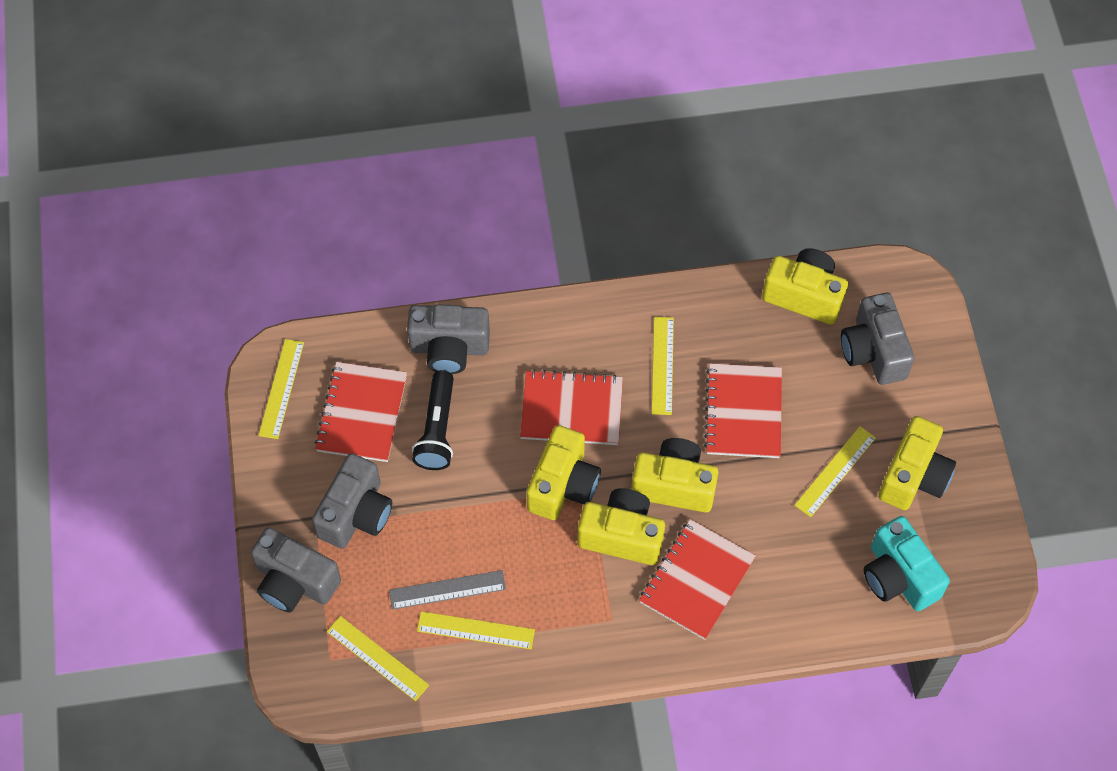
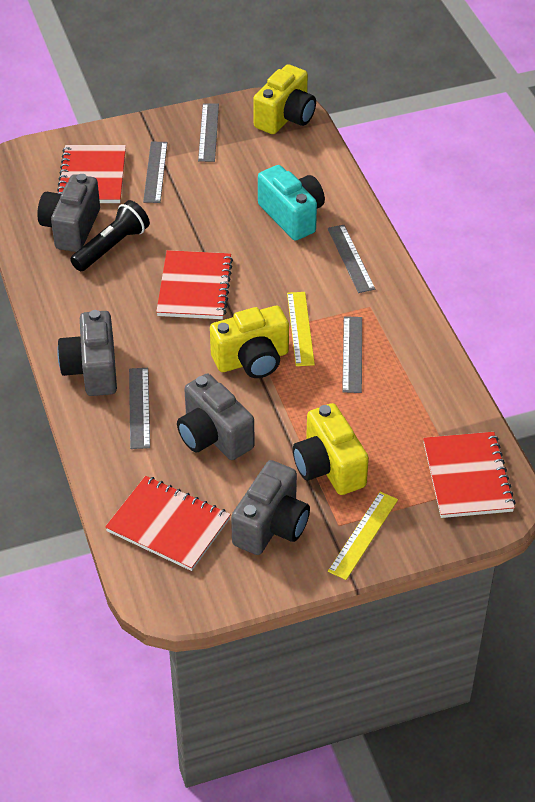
grey ruler: 1 -> 5
yellow camera: 5 -> 3
yellow ruler: 5 -> 2

